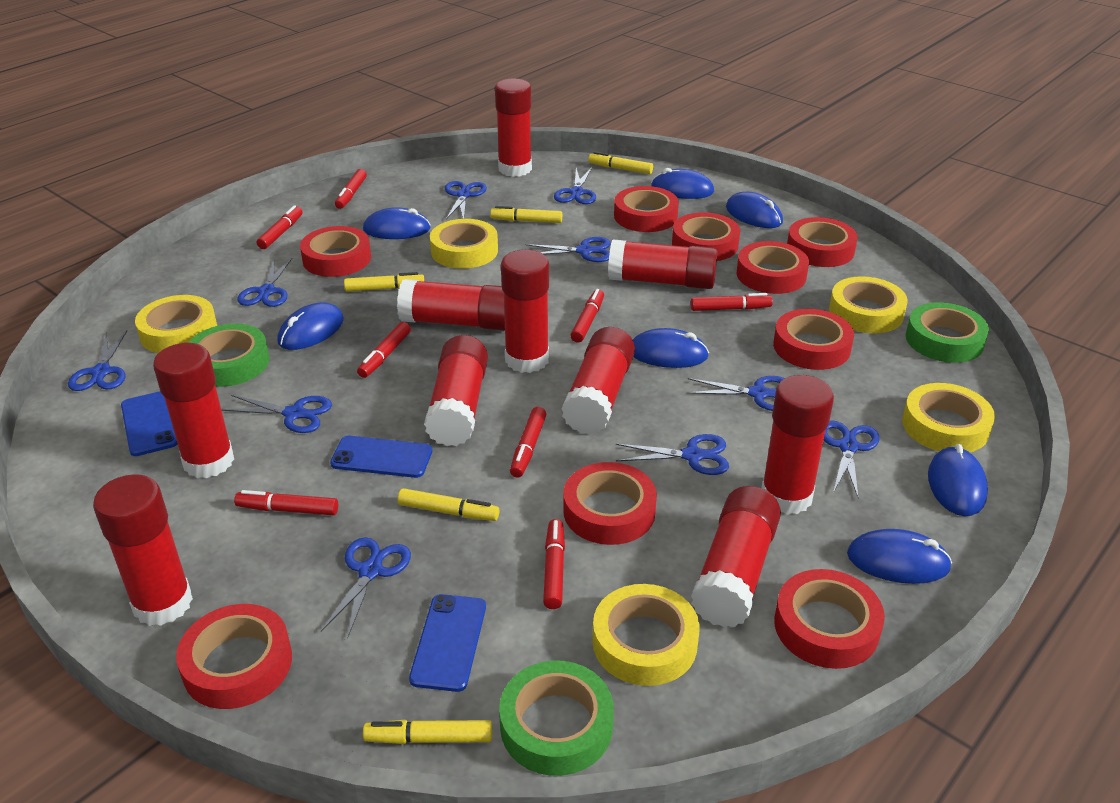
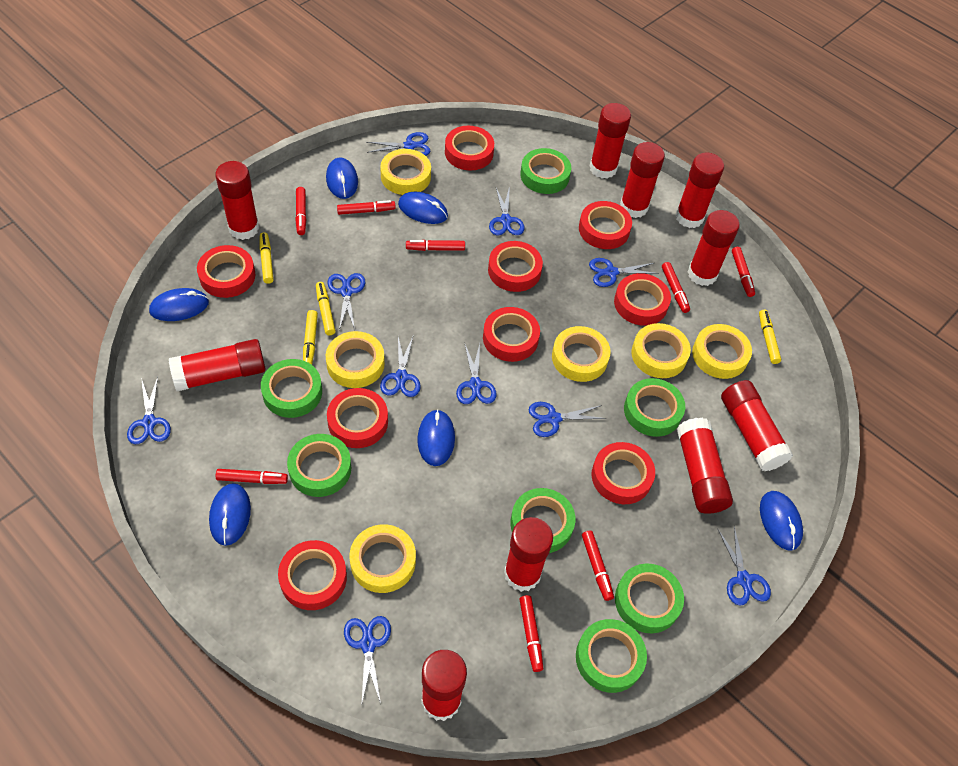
blue mouse: 7 -> 6
blue phone: 3 -> 0
green tape: 3 -> 7
yellow marker: 5 -> 4
yellow tape: 5 -> 6

